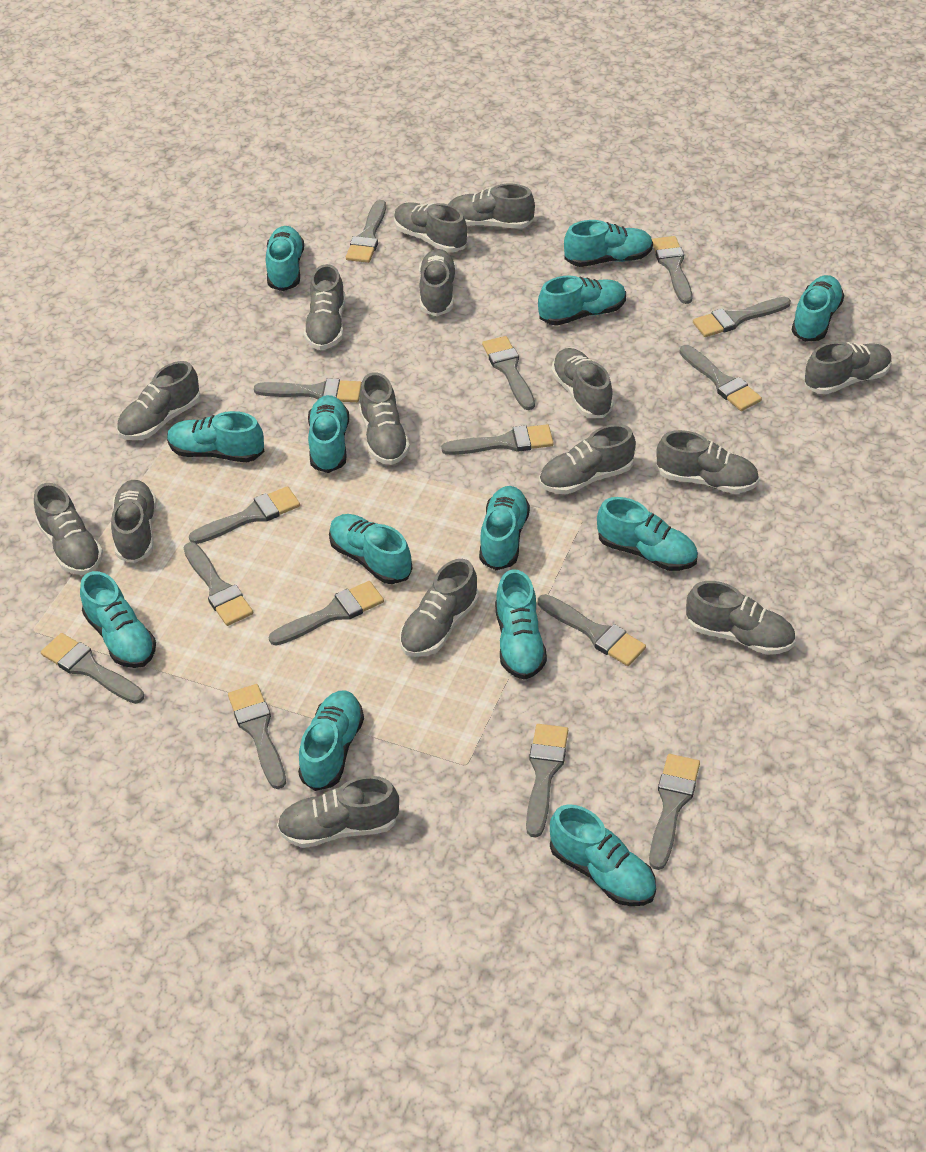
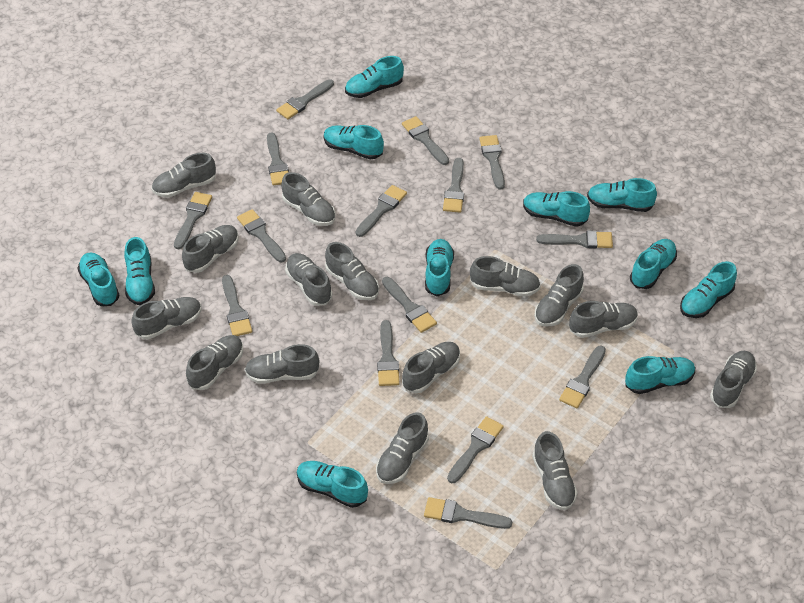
turquoise shoe: 13 -> 11

